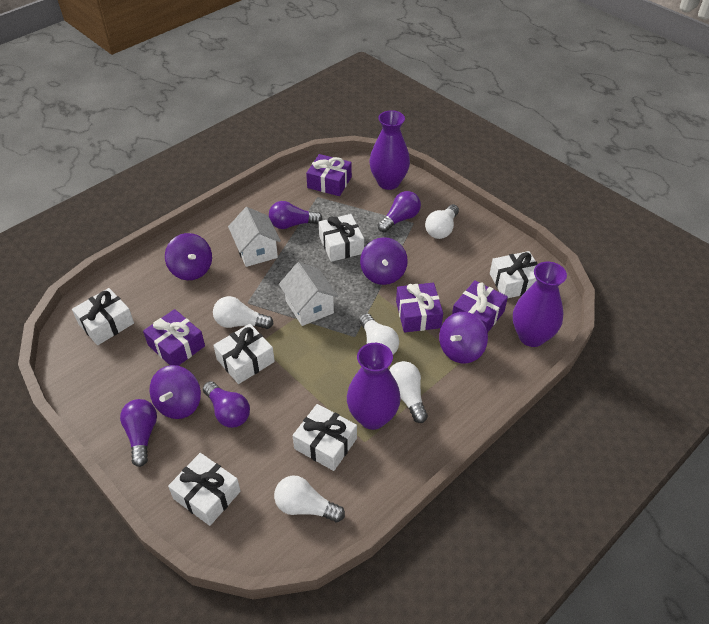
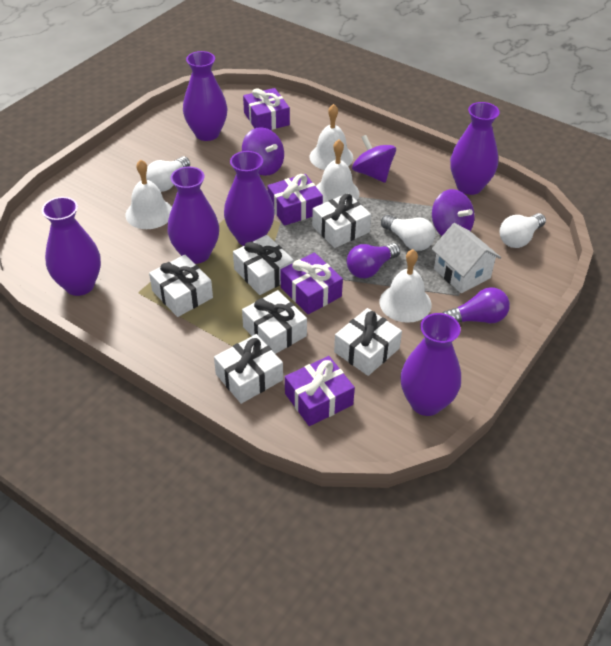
purple light bulb: 4 -> 2
purple spinning top: 4 -> 3
purple vase: 3 -> 6
white bell: 0 -> 4
white house: 2 -> 1
white light bulb: 5 -> 3

